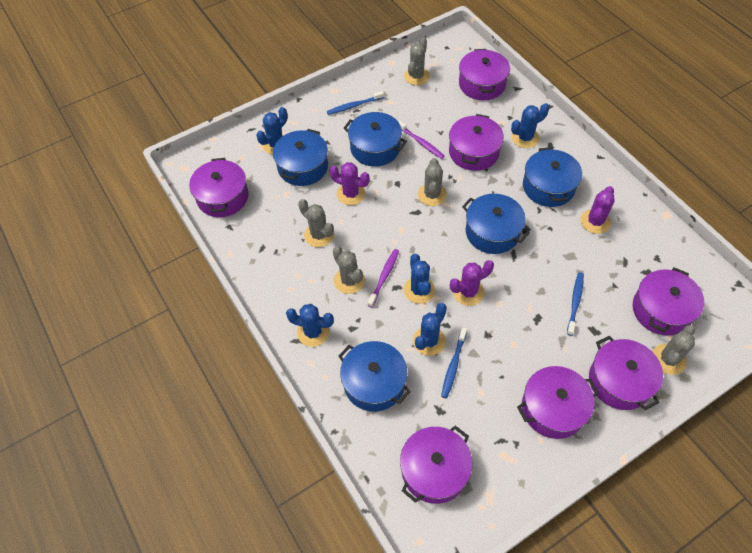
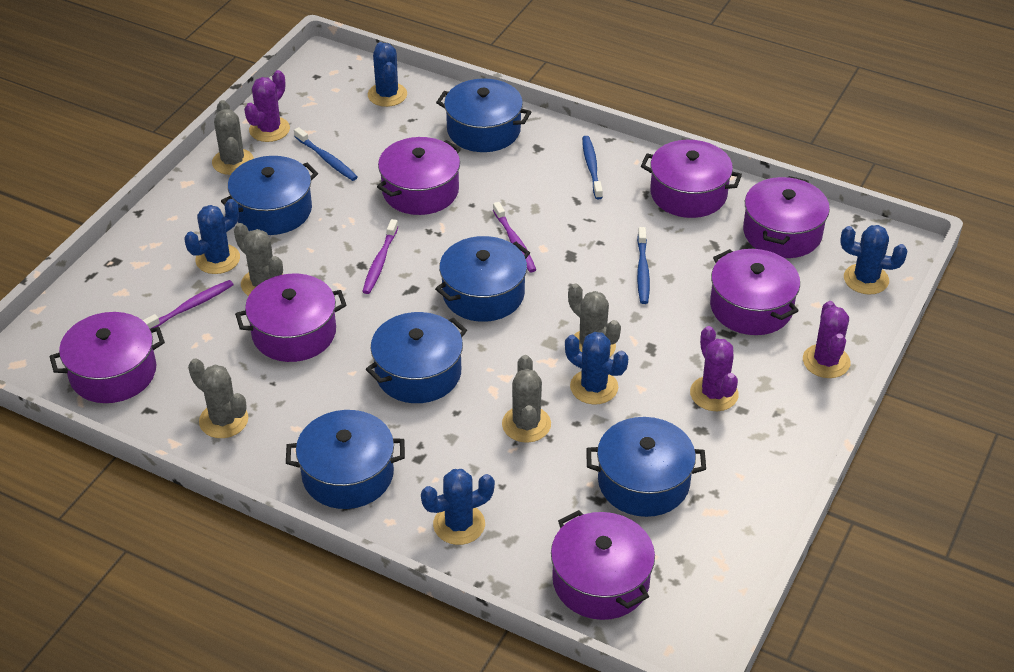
blue pot: 5 -> 6
purple toothbrush: 2 -> 3

